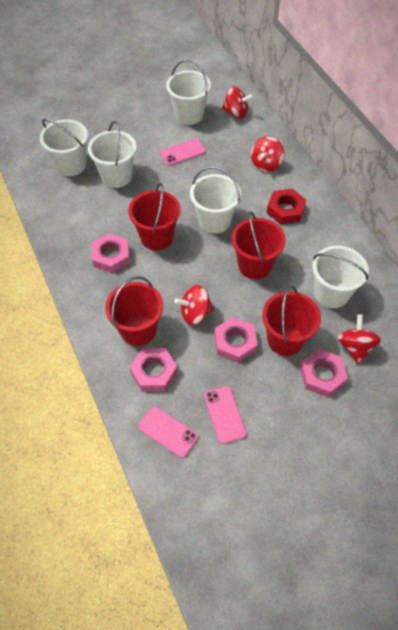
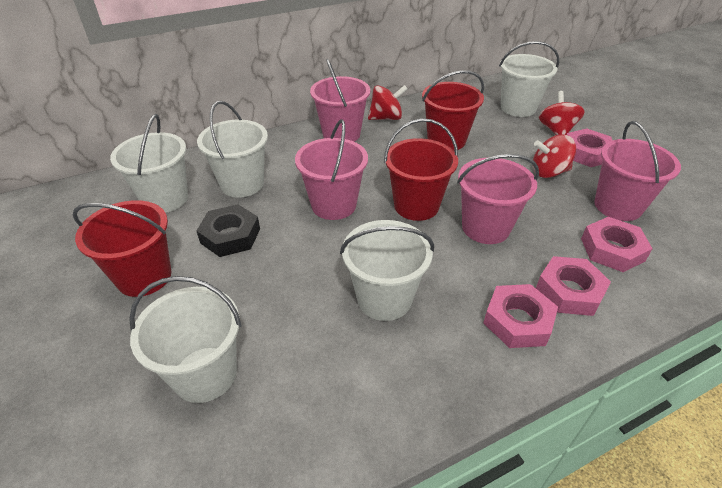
black nut: 0 -> 1
pink bucket: 0 -> 4
pink phone: 3 -> 0
red bucket: 4 -> 3
red nut: 1 -> 0
red spinning top: 4 -> 3

